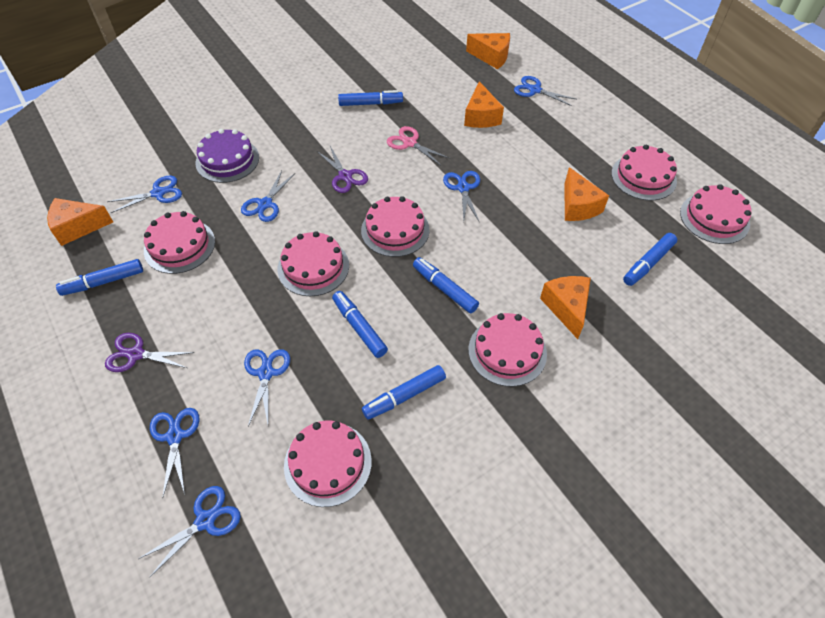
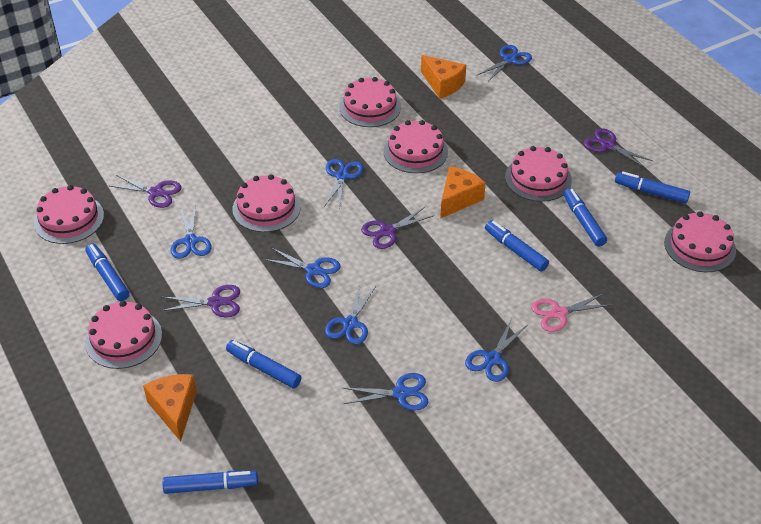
orange cheese: 5 -> 3
purple cake: 1 -> 0
purple scissors: 2 -> 4

